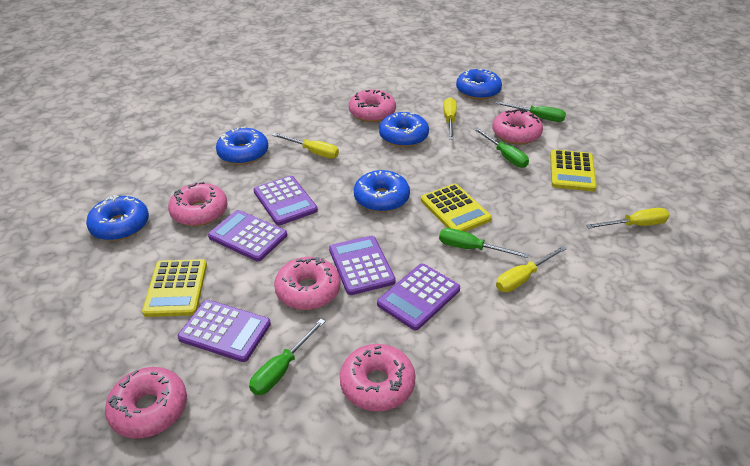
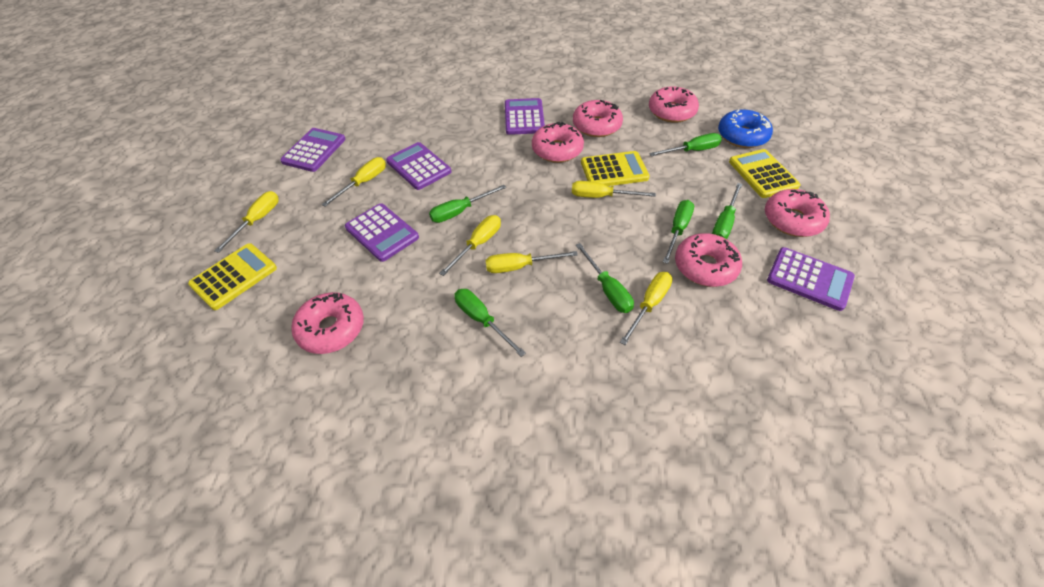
blue donut: 5 -> 1
green screwdriver: 4 -> 6
yellow screwdriver: 4 -> 6

